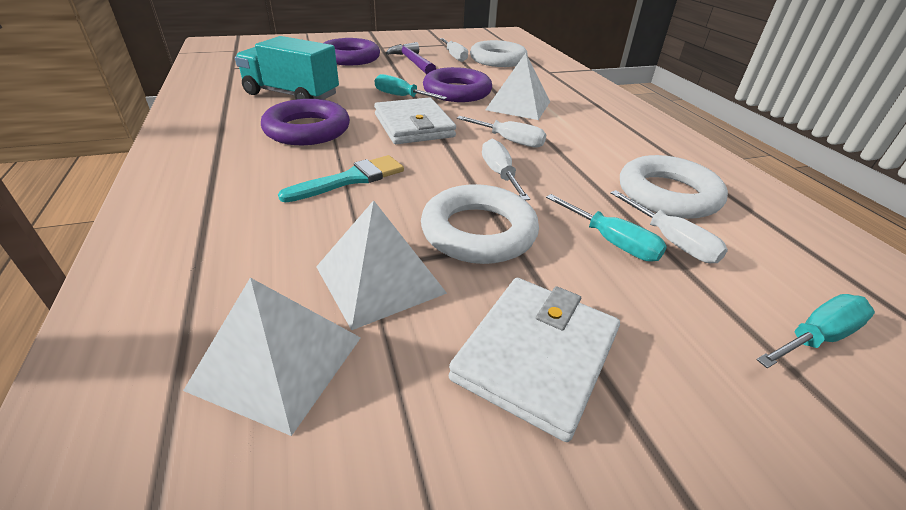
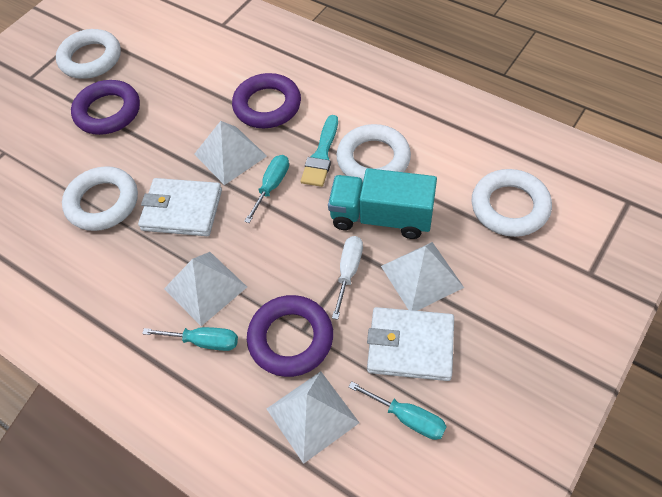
purple hammer: 1 -> 0
white pyramid: 3 -> 4
white ring: 3 -> 4
white screwdriver: 4 -> 1

